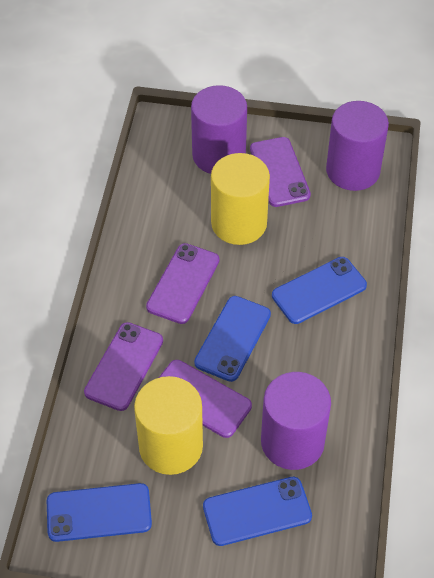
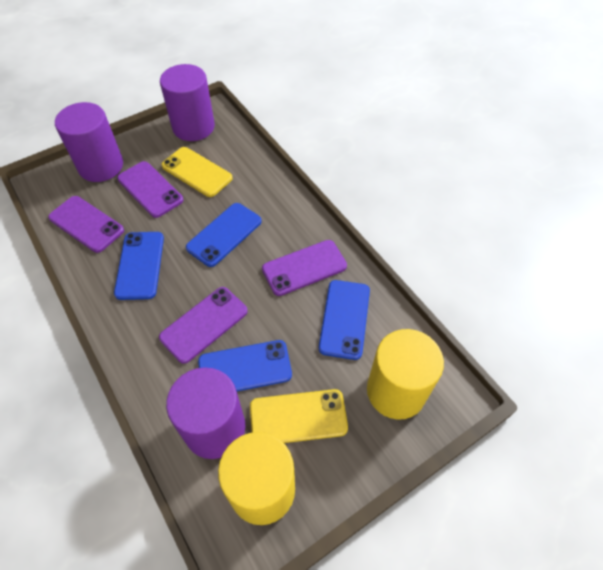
yellow phone: 0 -> 2

